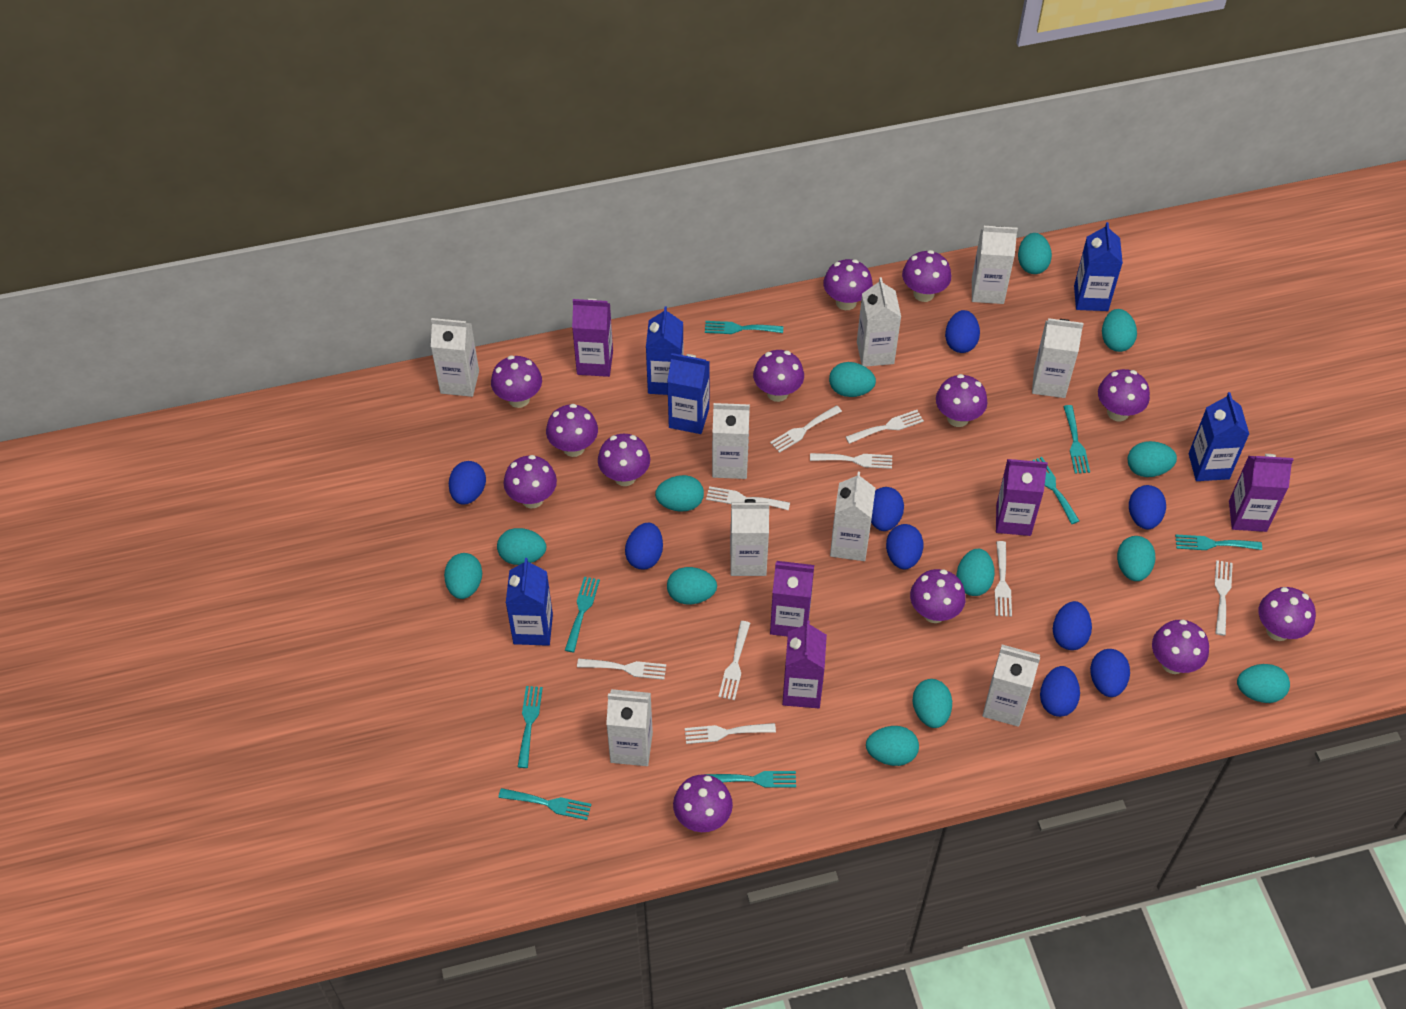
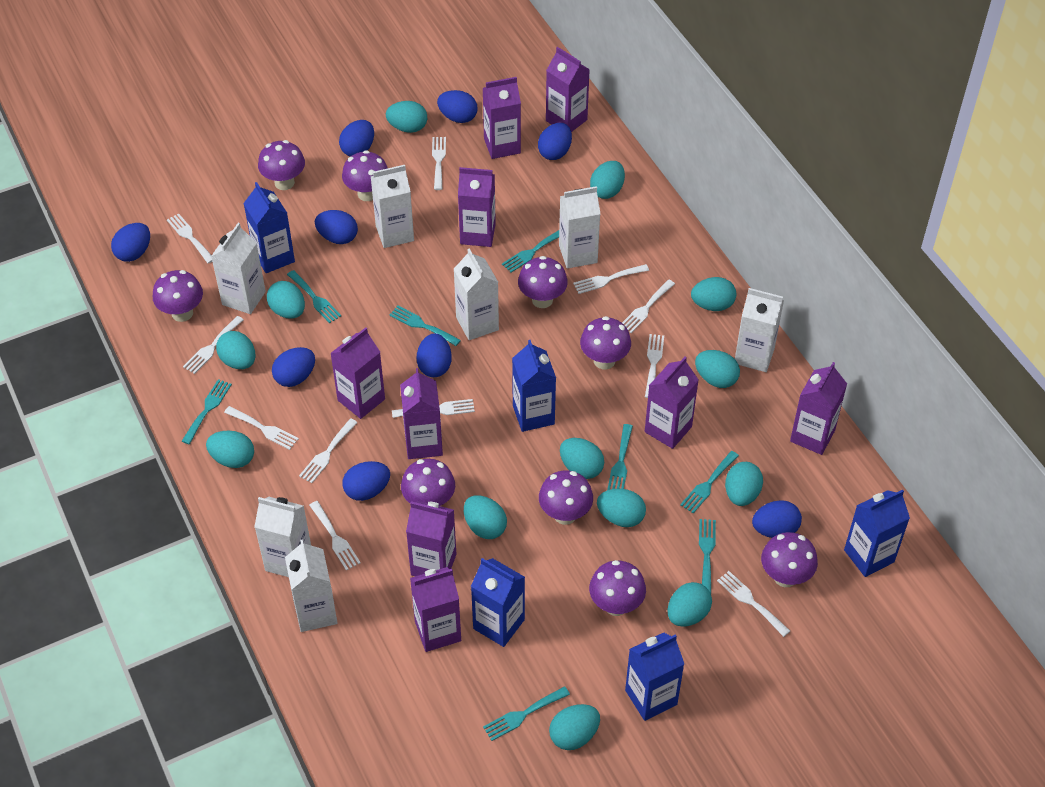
purple carton: 5 -> 9
purple mushroom: 13 -> 9
white carton: 9 -> 7
white fork: 9 -> 11

